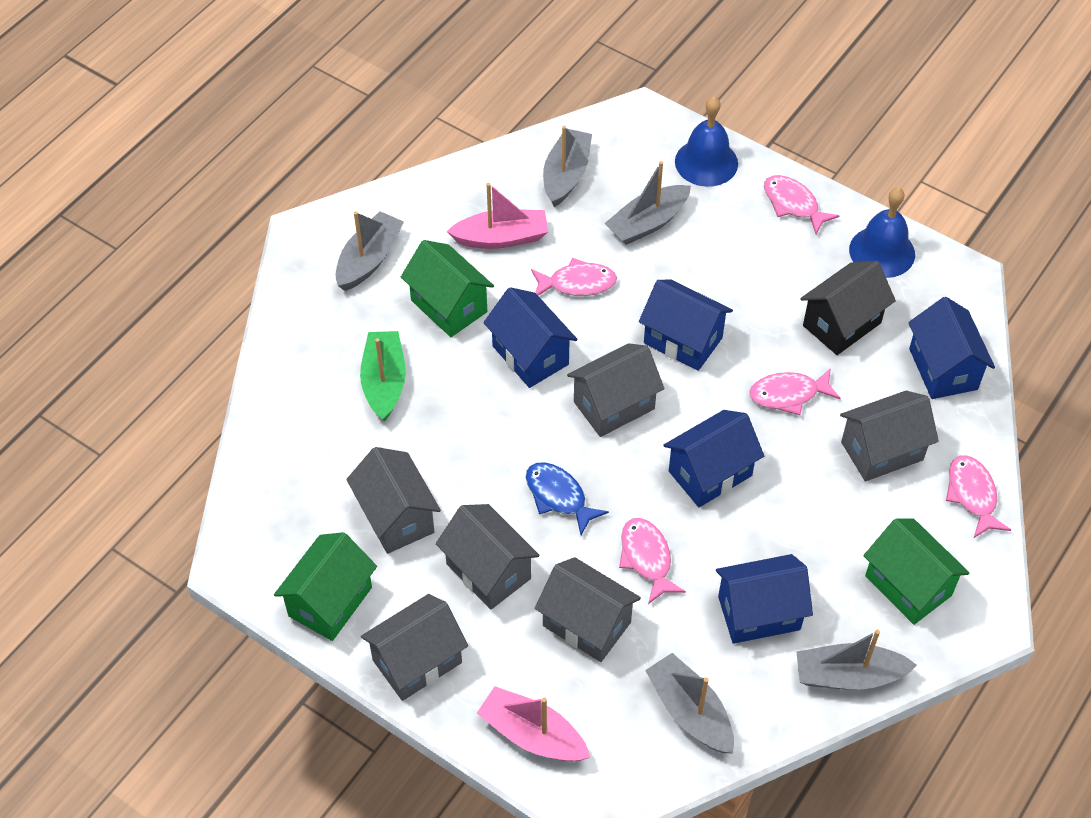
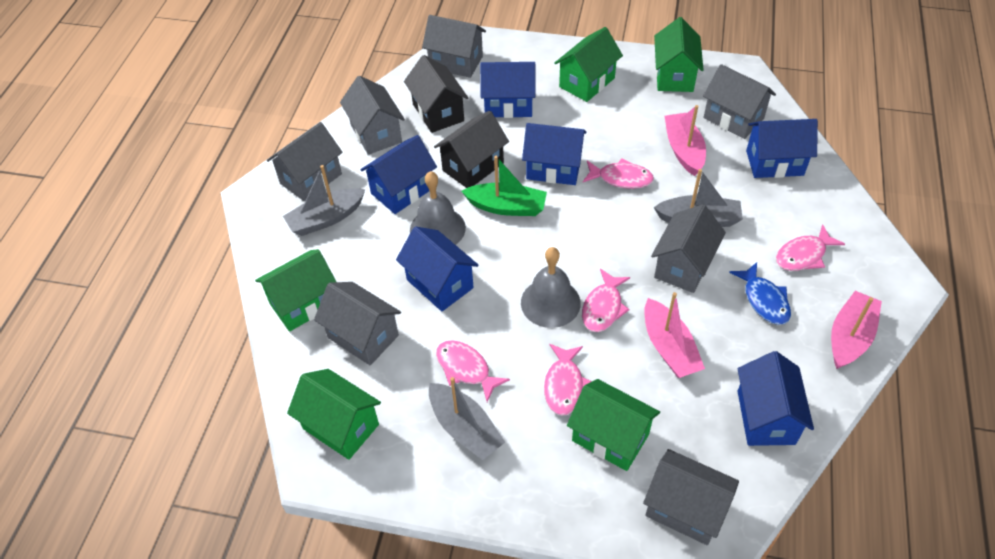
black house: 1 -> 2
blue bell: 2 -> 0
blue house: 5 -> 6
green house: 3 -> 5
grey bell: 0 -> 2
grey boat: 5 -> 3
grey house: 6 -> 7
pink boat: 2 -> 3

